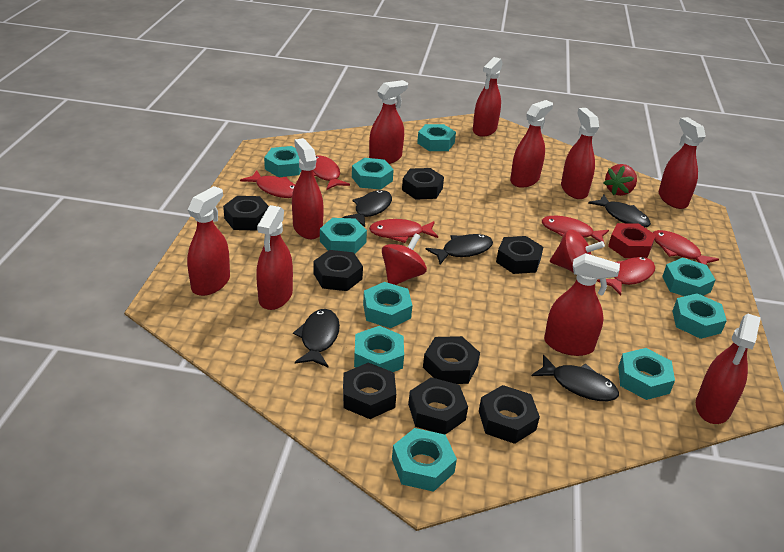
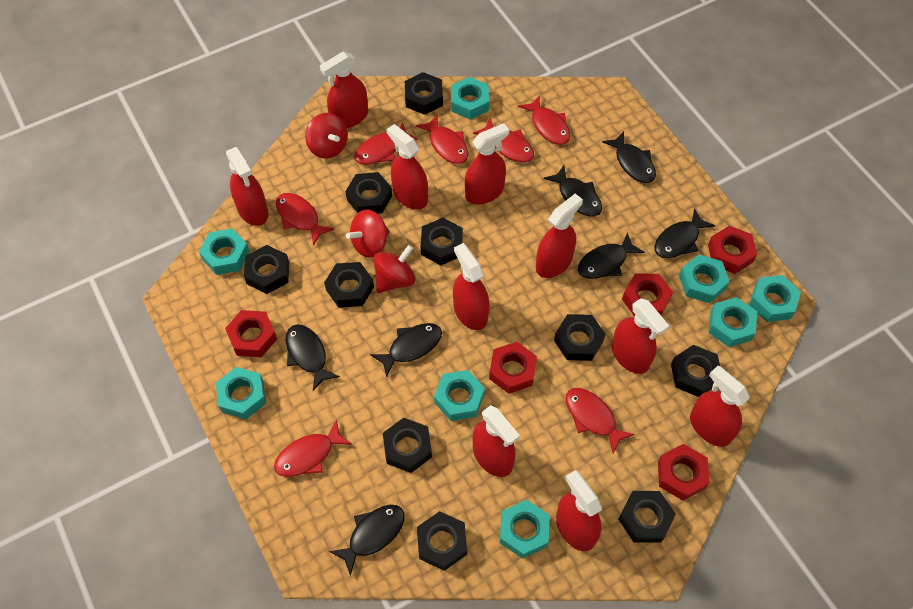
black fish: 5 -> 7
black nut: 8 -> 10
red fish: 6 -> 7
red nut: 1 -> 5
red spinning top: 2 -> 3
red strawberry: 1 -> 0
turquoise nut: 10 -> 8

